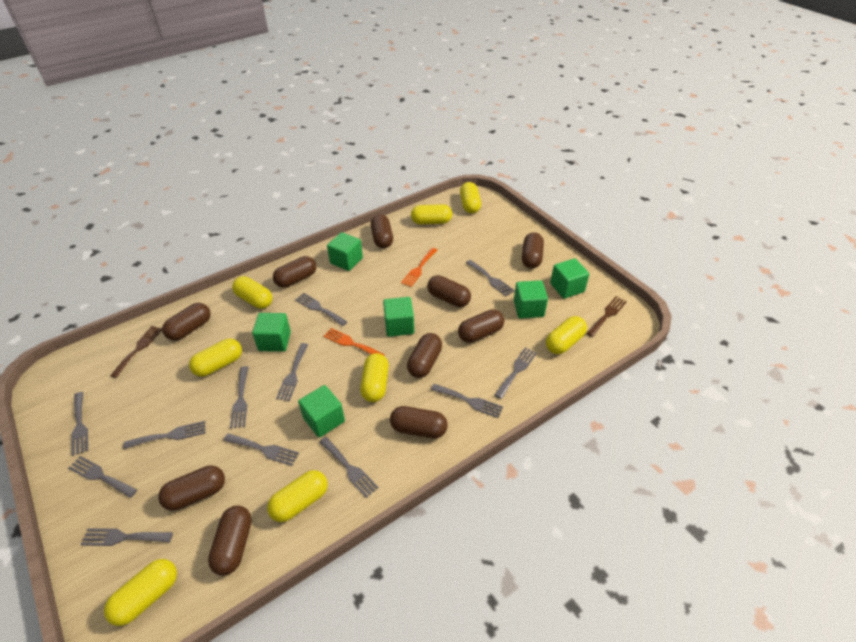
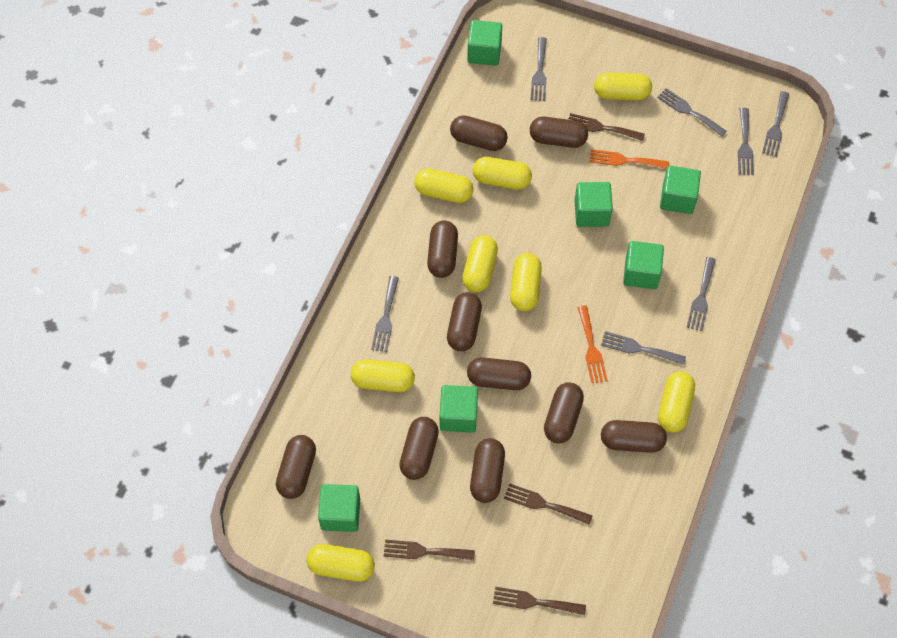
brown fork: 2 -> 4
grey fork: 12 -> 7

